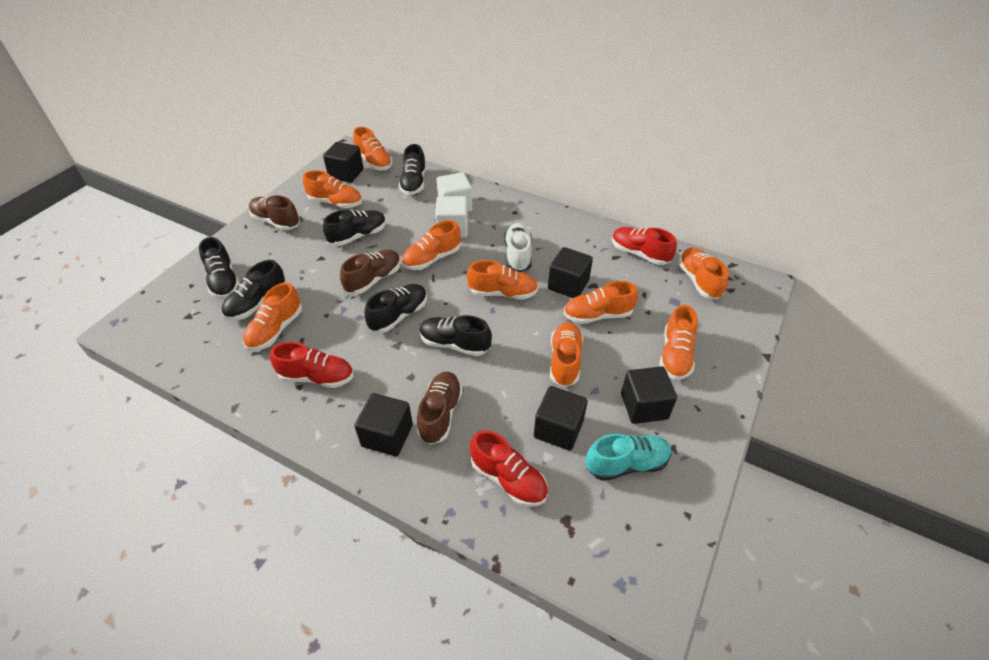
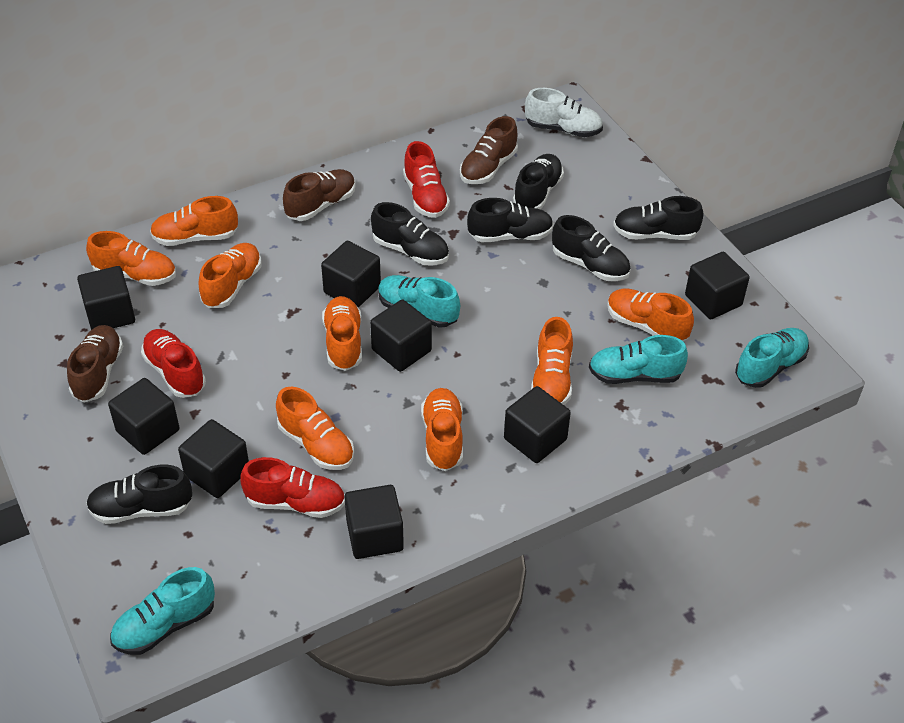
black cube: 5 -> 8
orange shoe: 9 -> 8
turquoise shoe: 1 -> 4
white cube: 2 -> 0

